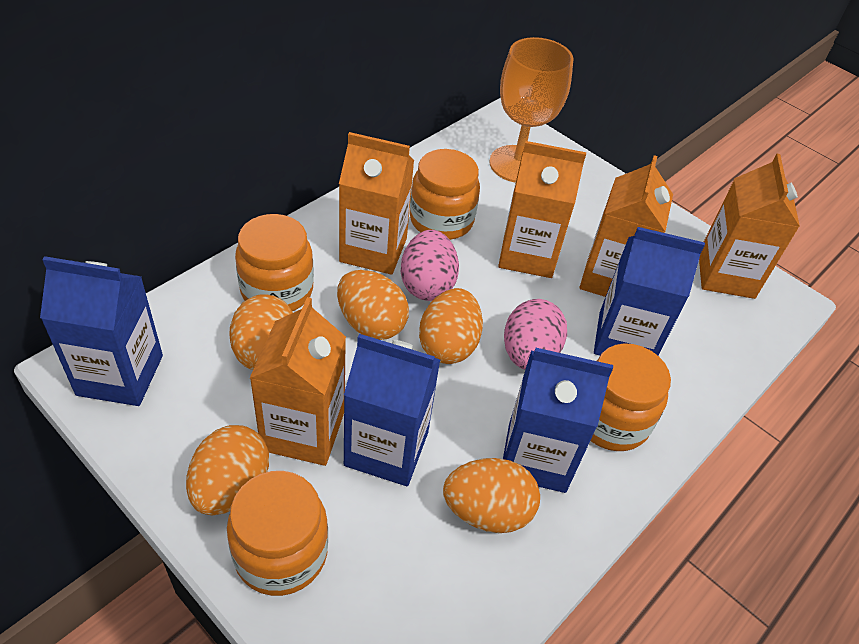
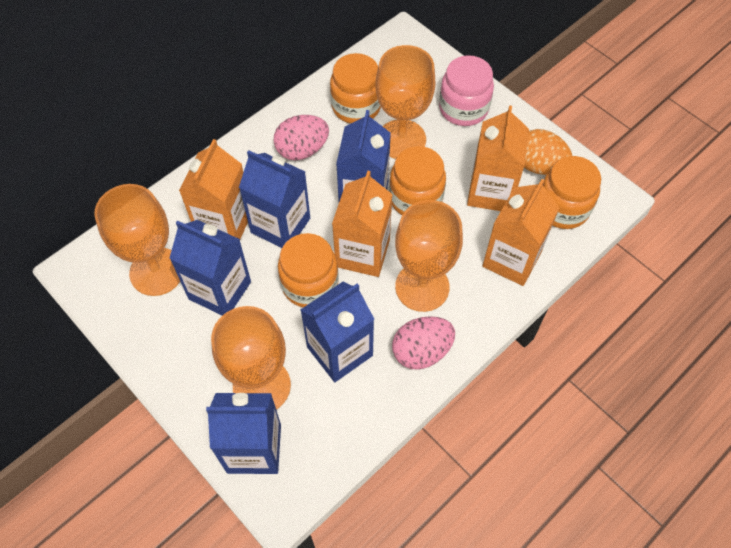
blue carton: 4 -> 5
orange carton: 5 -> 4
orange egg: 5 -> 1
orange goblet: 1 -> 4
pink jar: 0 -> 1

